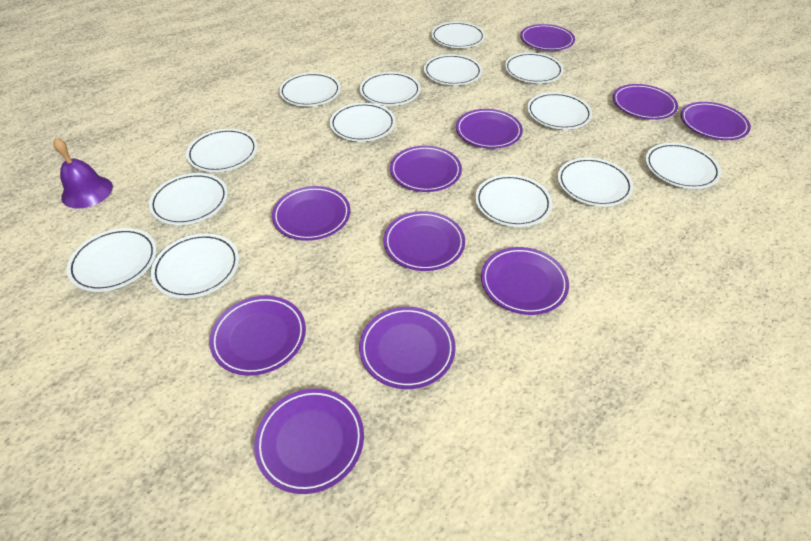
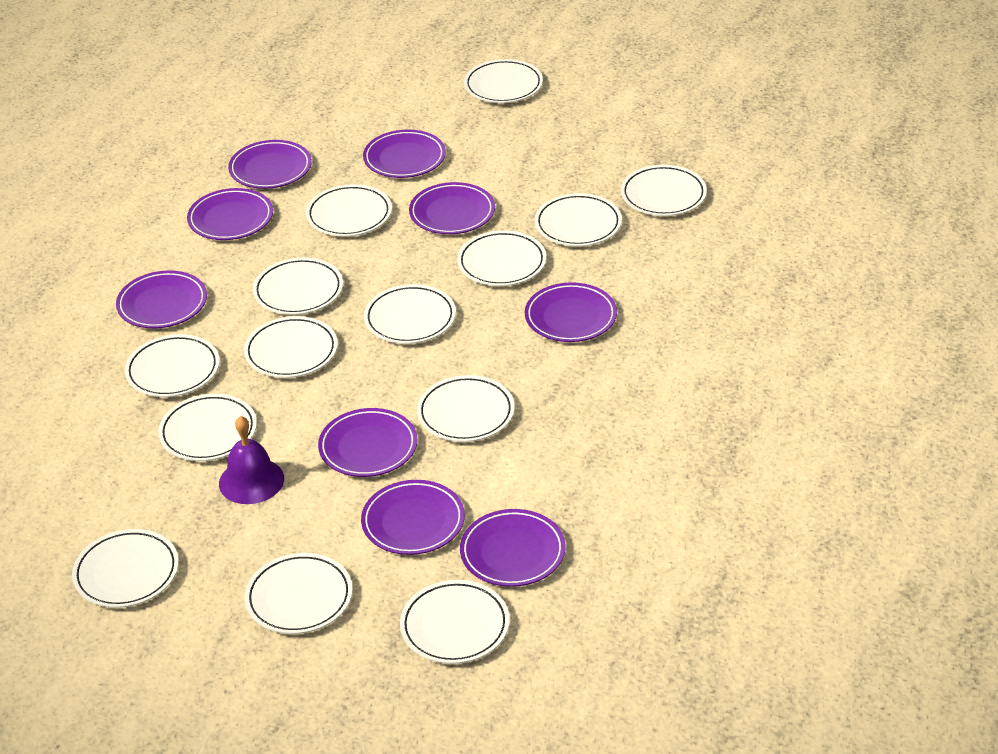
purple plate: 11 -> 9

